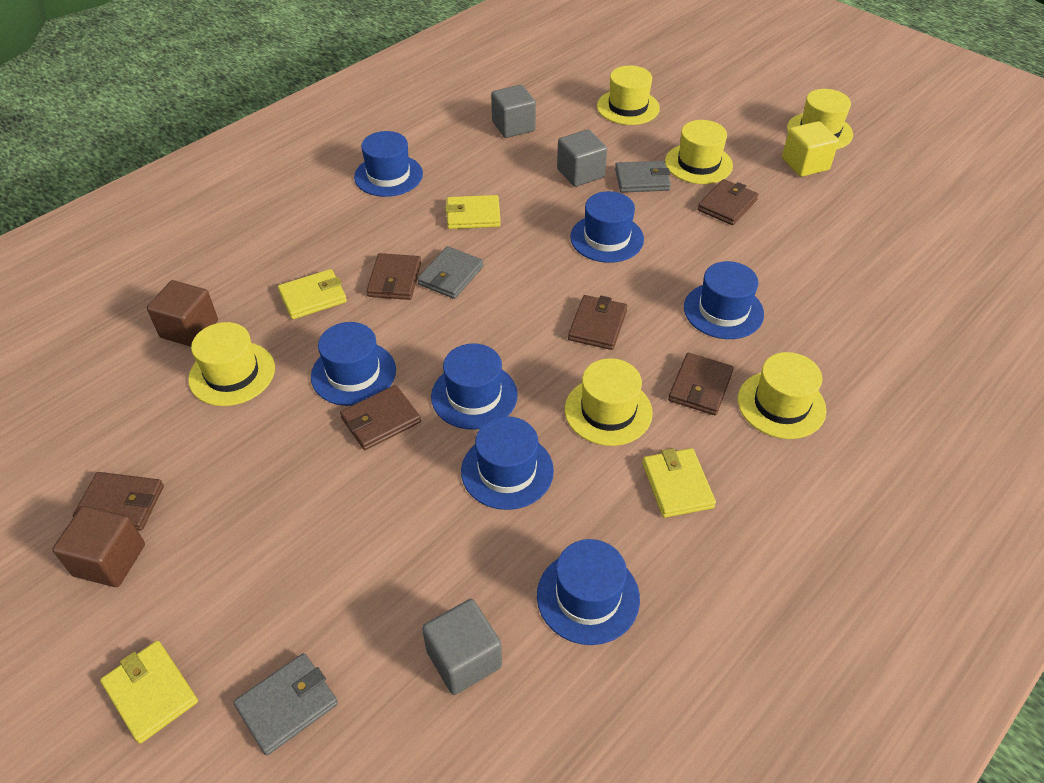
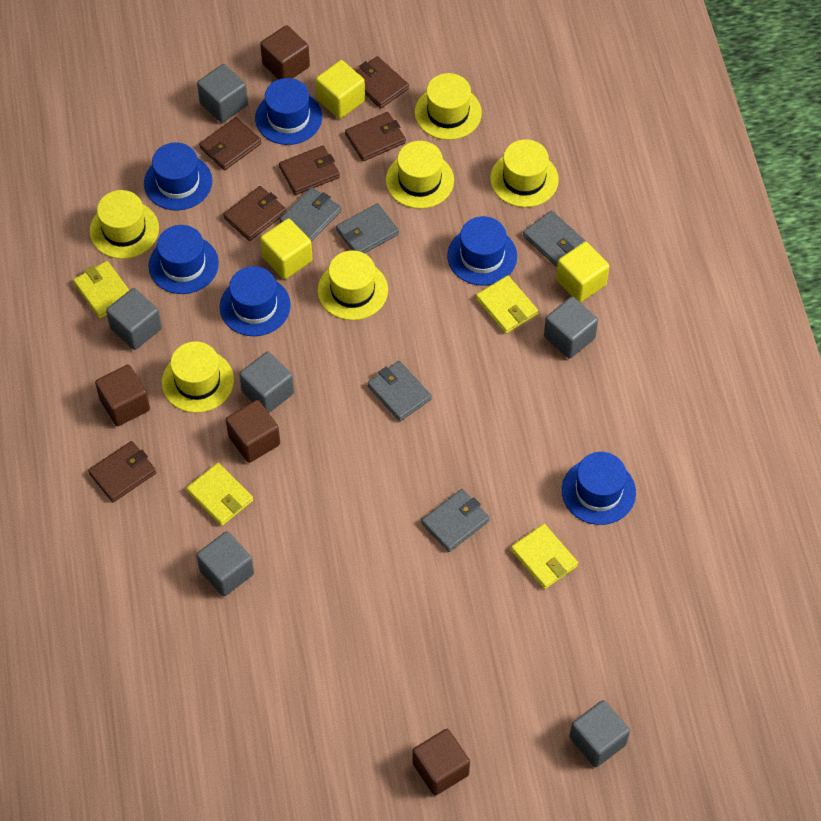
blue hat: 7 -> 6
brown cube: 2 -> 4
grey cube: 3 -> 6
grey wallet: 3 -> 5
yellow cube: 1 -> 3

